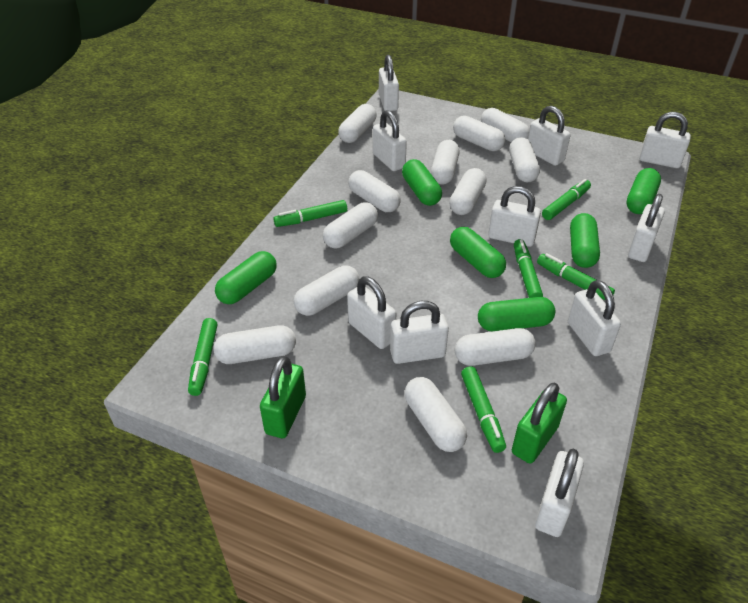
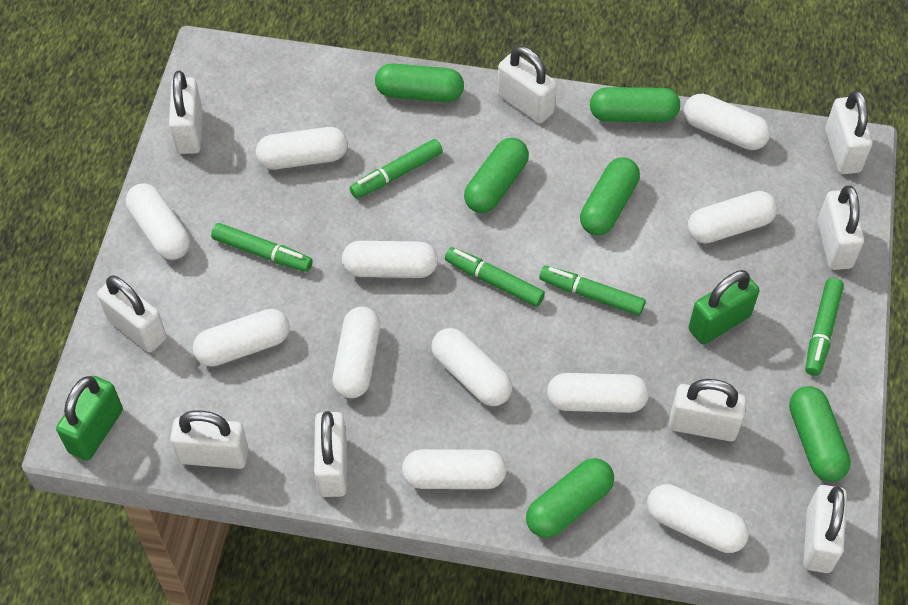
green marker: 6 -> 5
white capsule: 12 -> 11
white padlock: 10 -> 9

